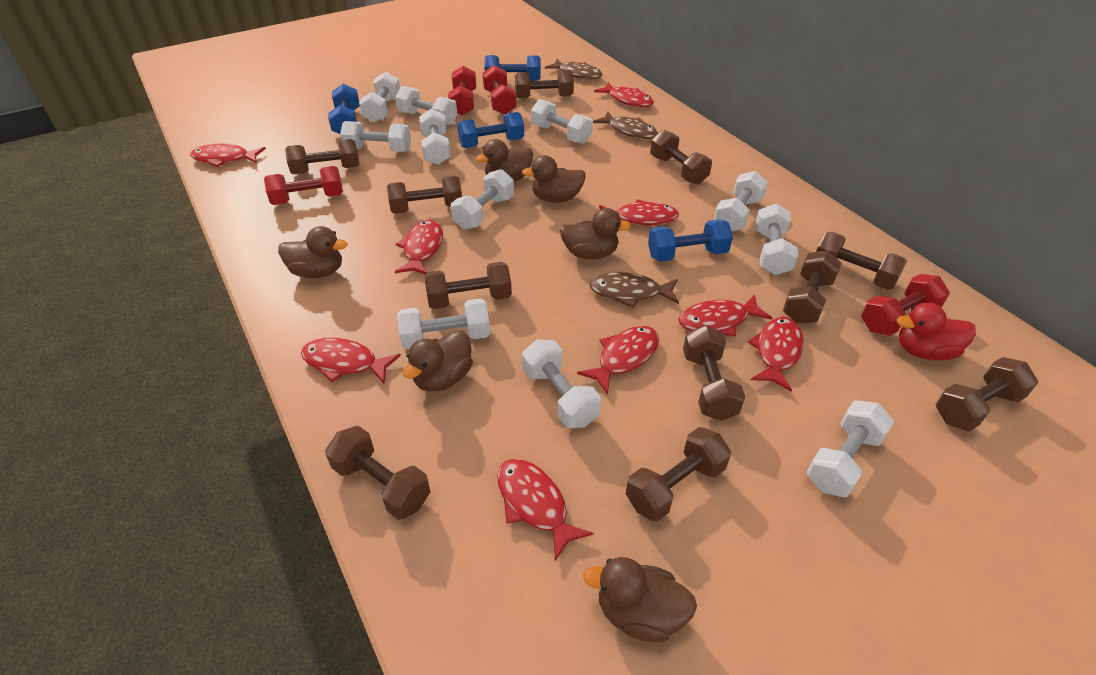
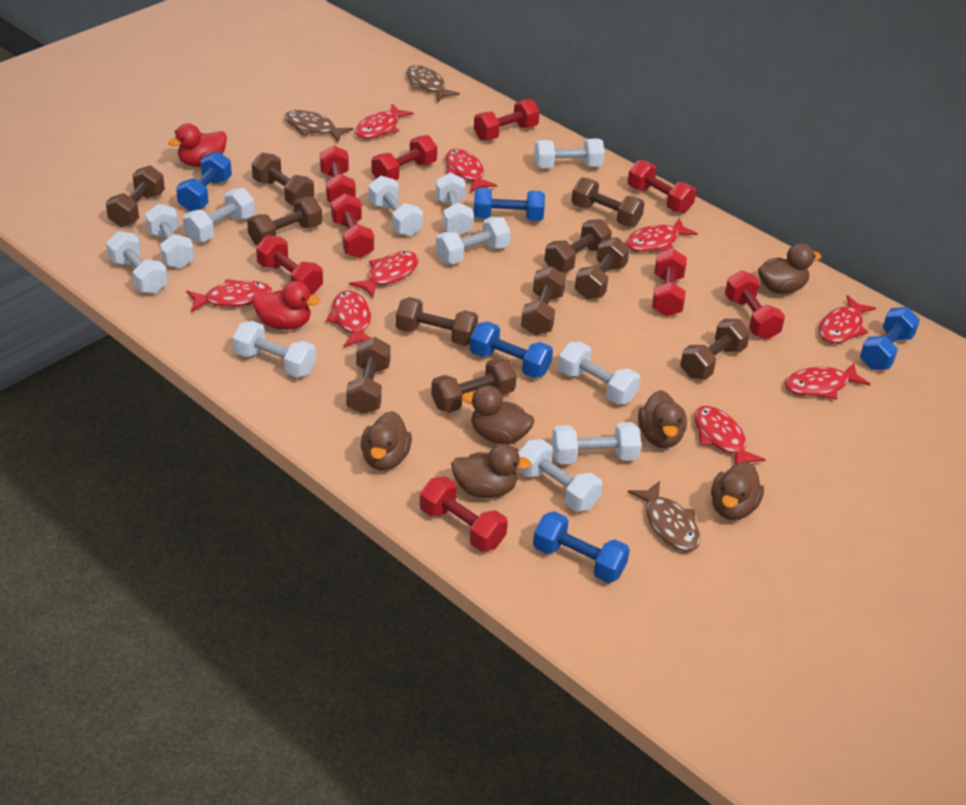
blue dumbbell: 4 -> 5
red duck: 1 -> 2
red dumbbell: 4 -> 9

